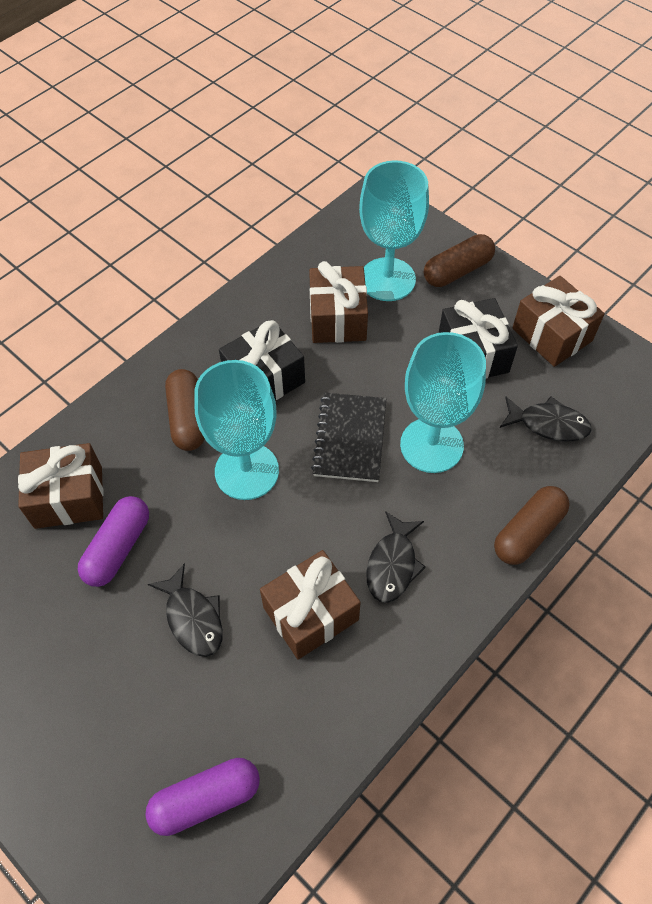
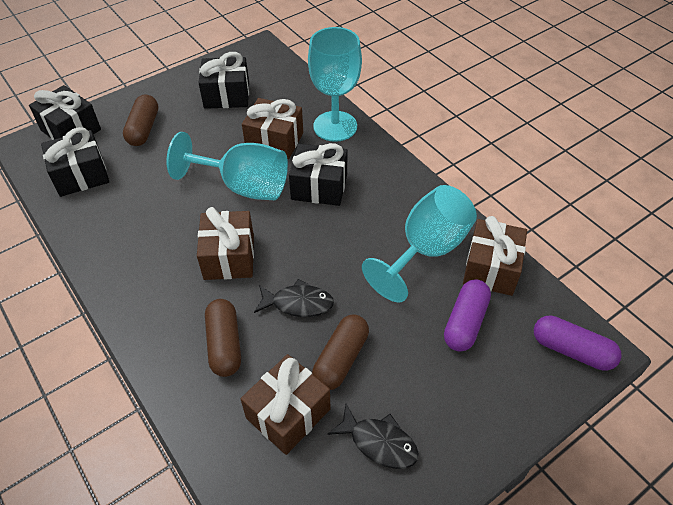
black fish: 3 -> 2
black gift: 2 -> 4
black notebook: 1 -> 0

